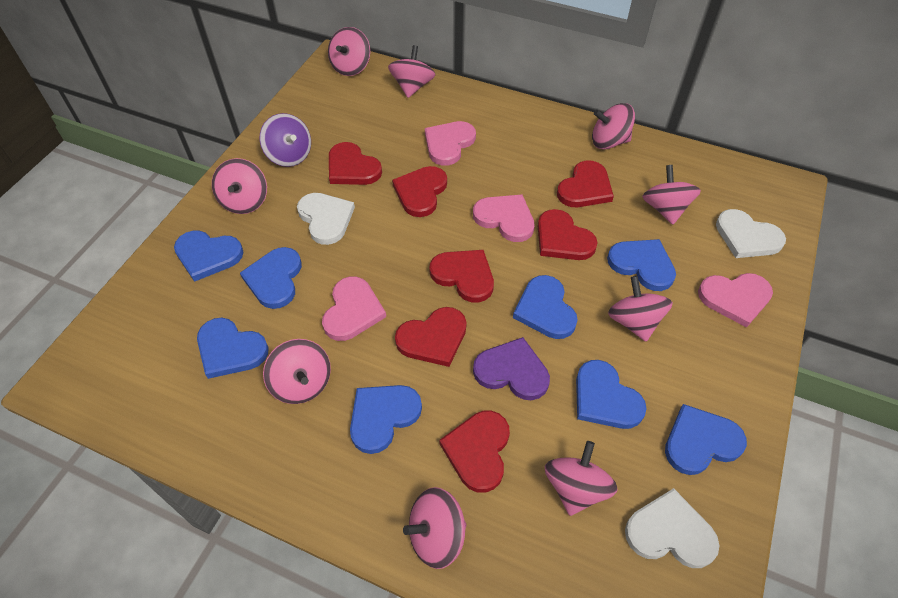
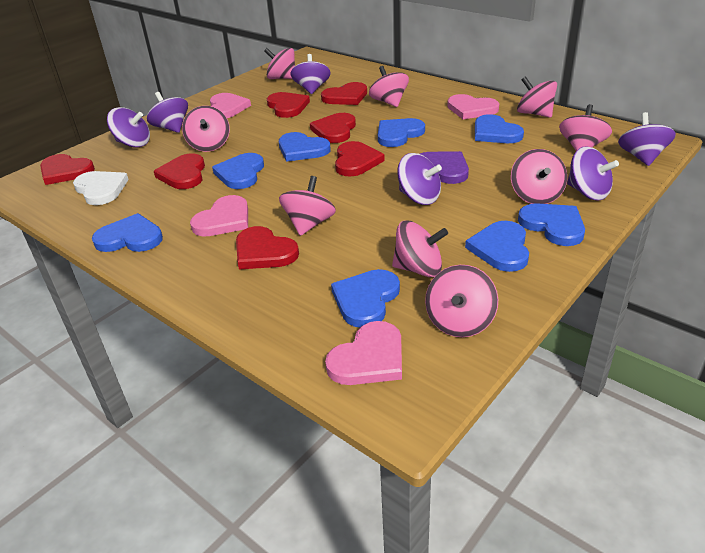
purple spinning top: 1 -> 6
white heart: 3 -> 1

